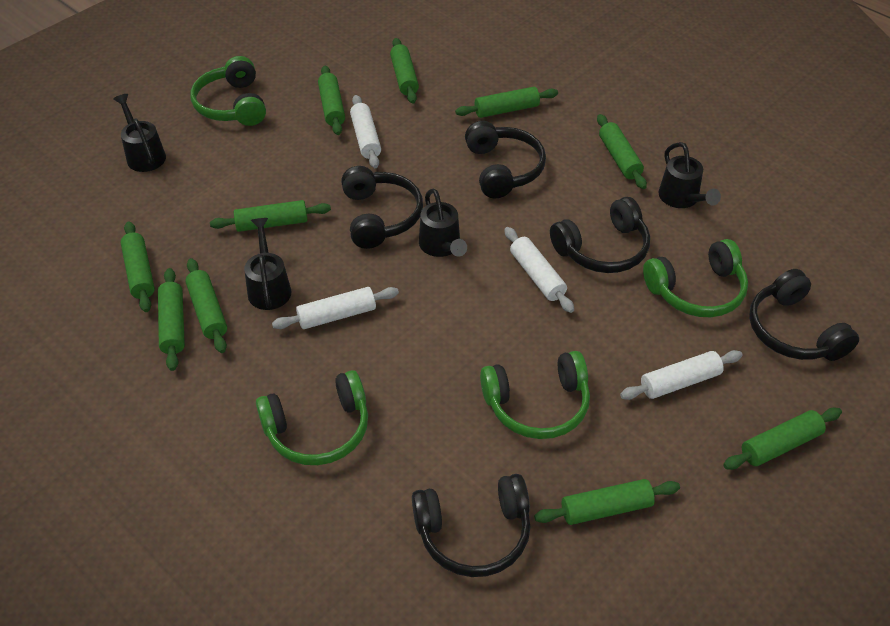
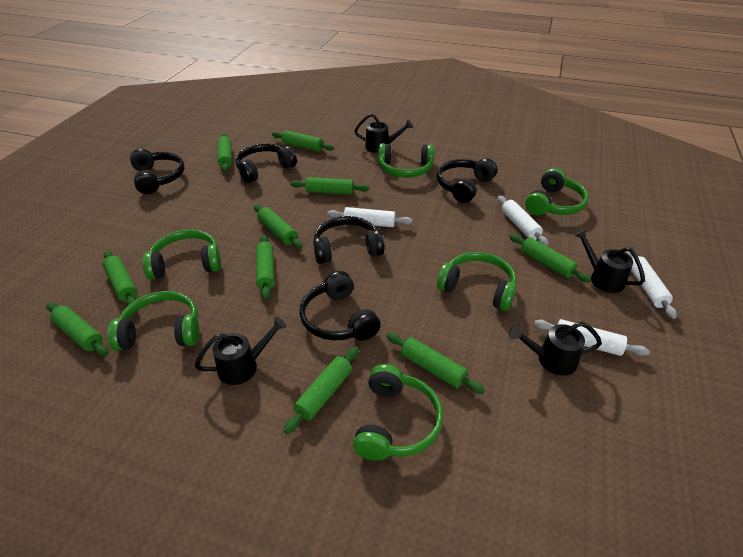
green headphones: 4 -> 6

